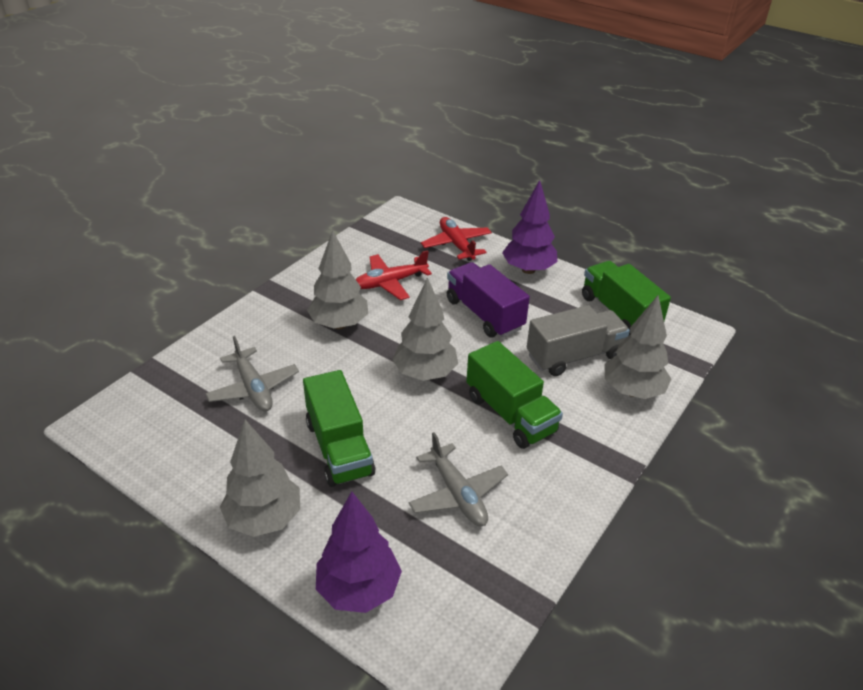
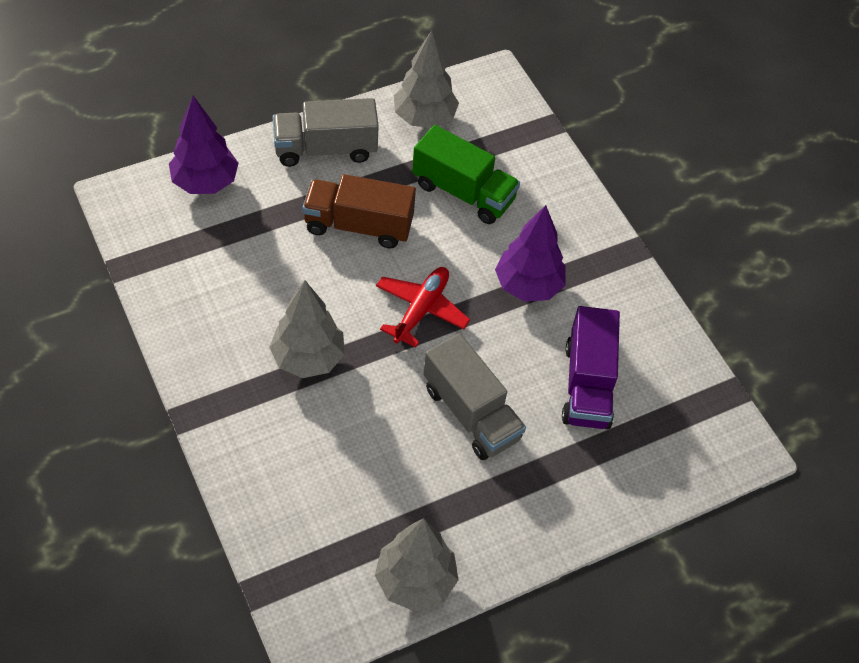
brown truck: 0 -> 1
green truck: 3 -> 1
grey plane: 2 -> 0
grey tree: 4 -> 3
grey truck: 1 -> 2
red plane: 2 -> 1

